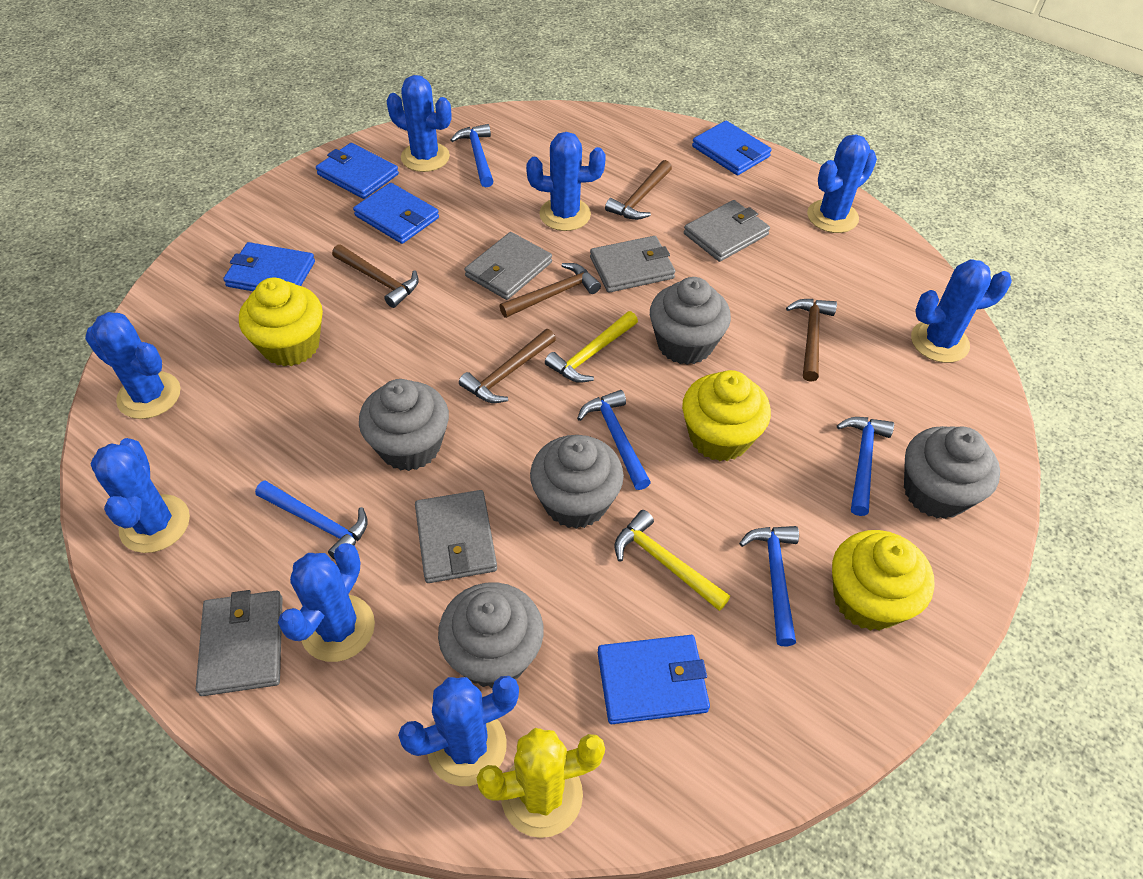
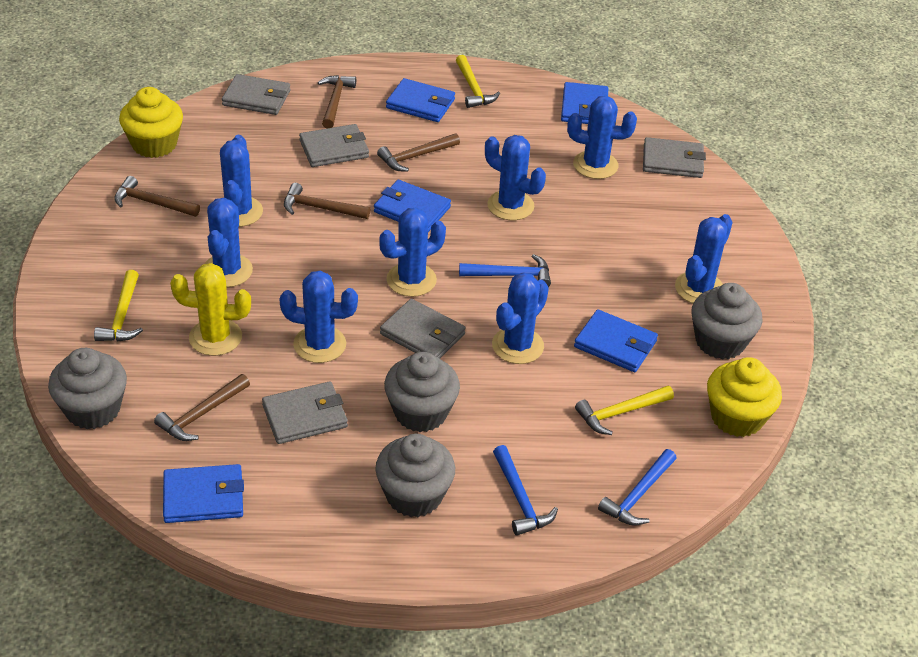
blue hammer: 5 -> 3
grey cupcake: 5 -> 4
yellow cupcake: 3 -> 2
yellow hammer: 2 -> 3

